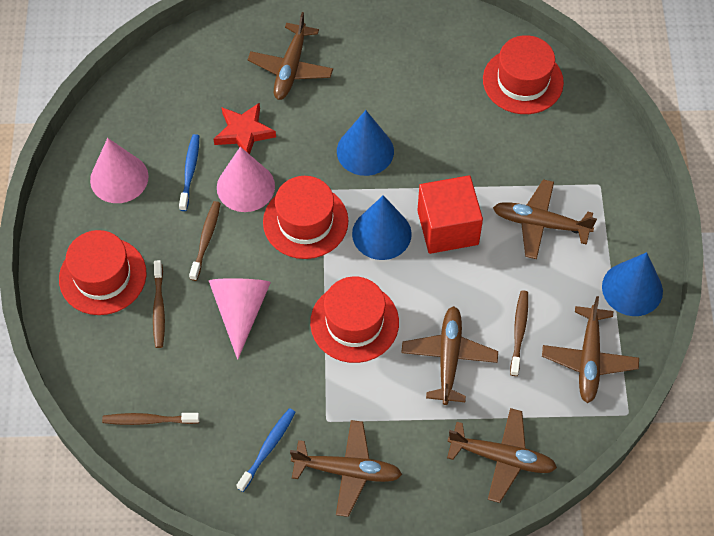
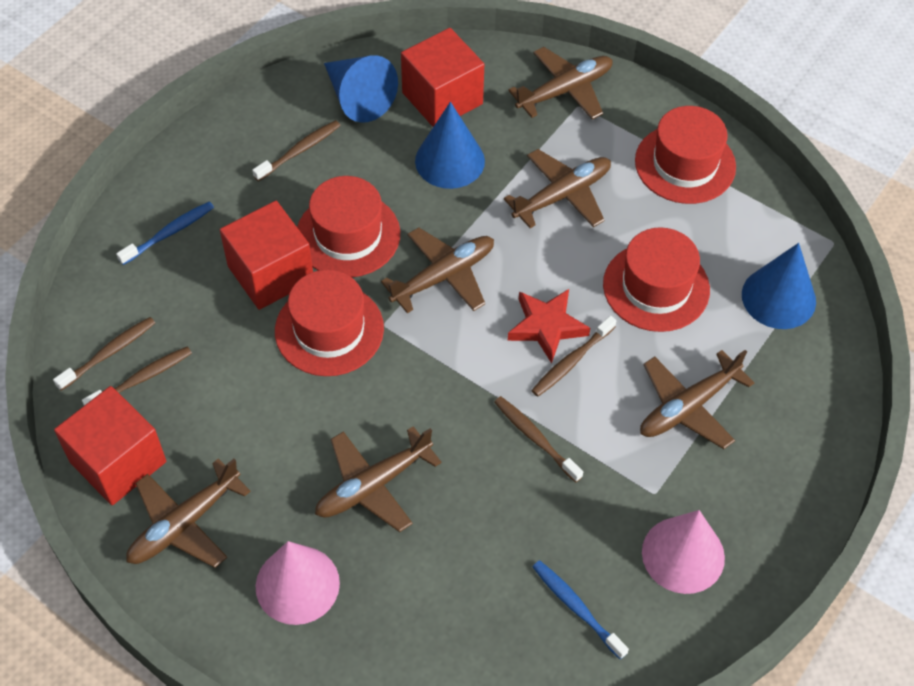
brown toothbrush: 4 -> 5
pink cone: 3 -> 2
red cube: 1 -> 3

